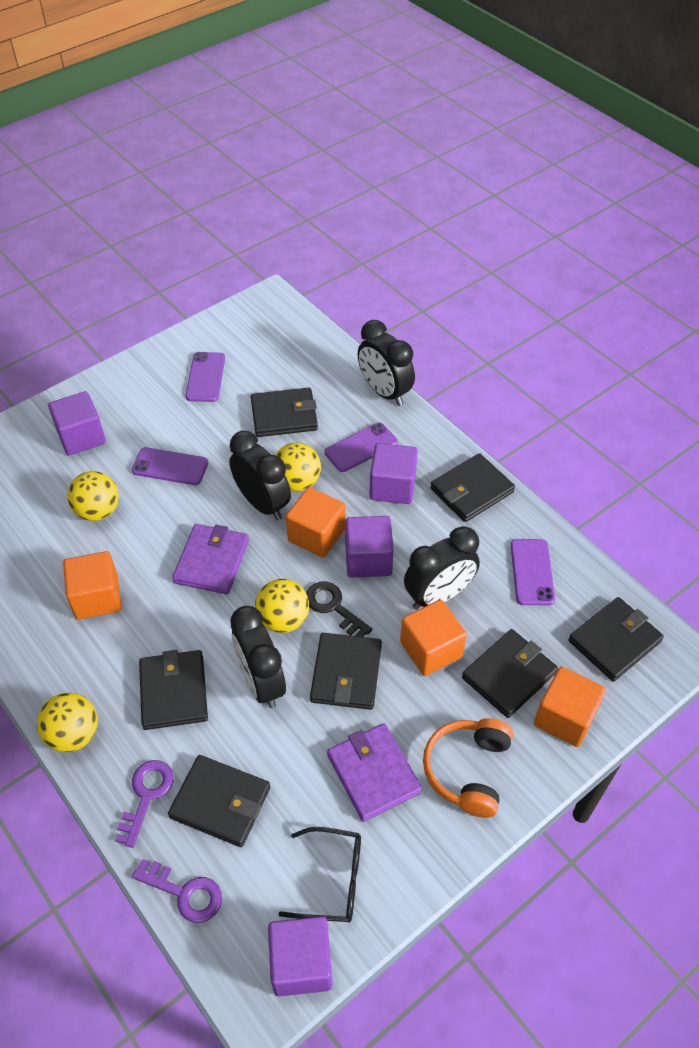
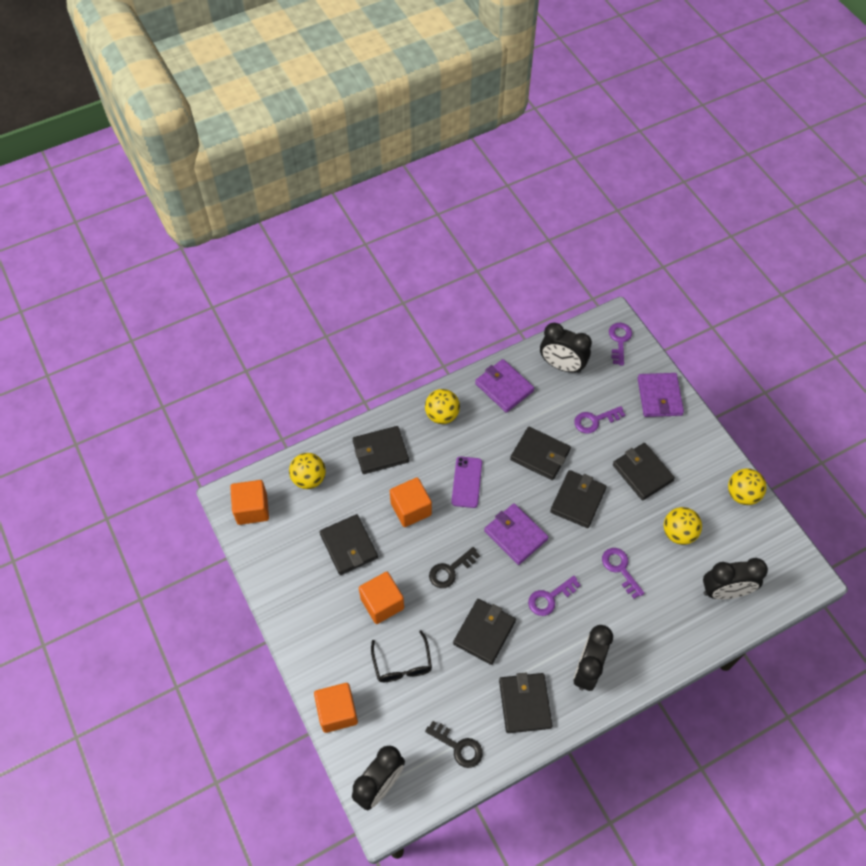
black key: 1 -> 2
orange headphones: 1 -> 0
purple cube: 4 -> 0
purple key: 2 -> 4
purple phone: 4 -> 1
purple wallet: 2 -> 3

